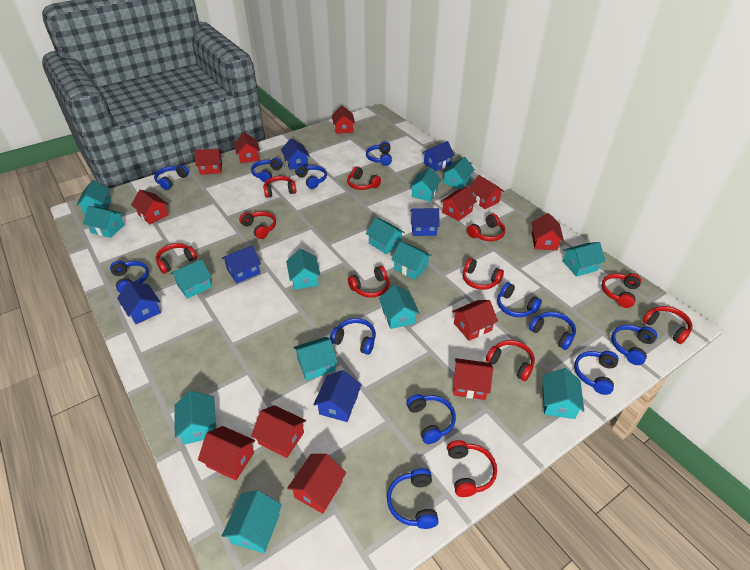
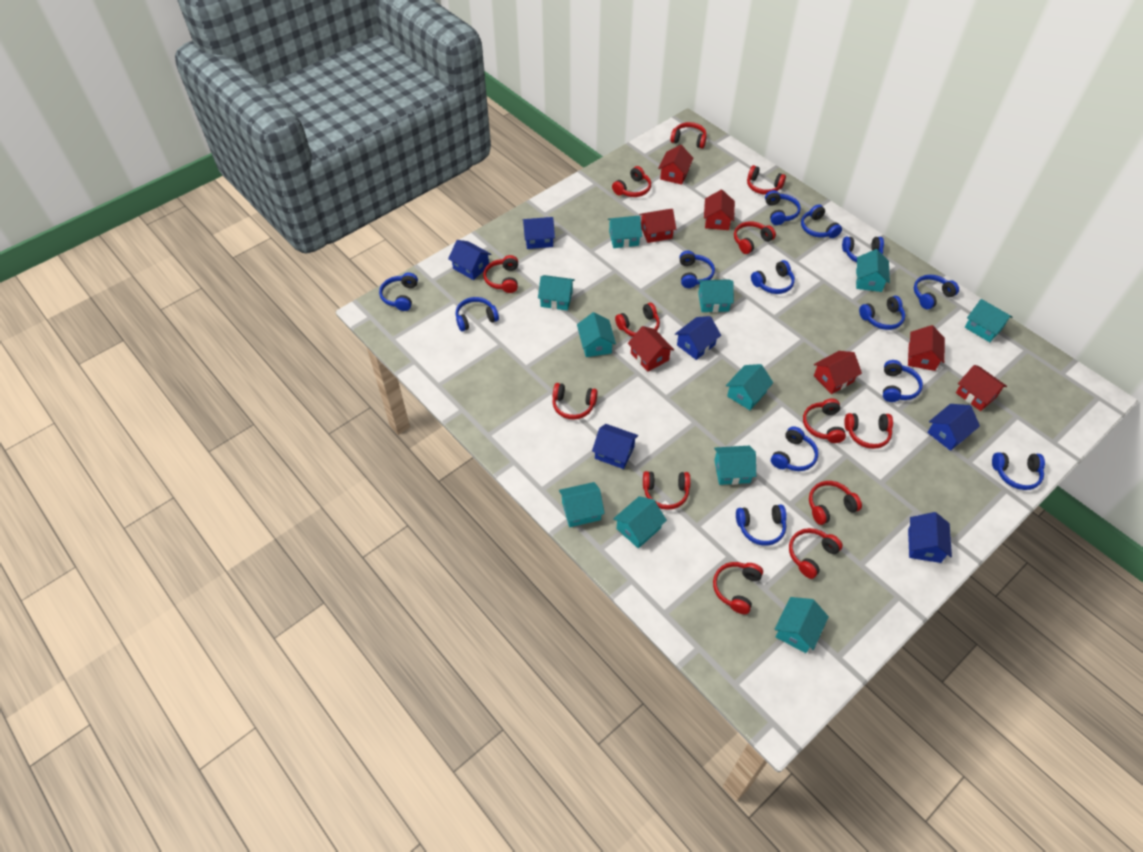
blue headphones: 12 -> 13
red headphones: 11 -> 13
red house: 12 -> 7
turquoise house: 14 -> 11

